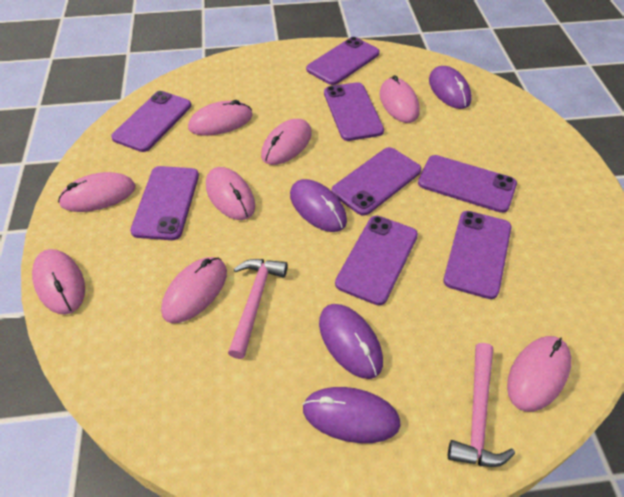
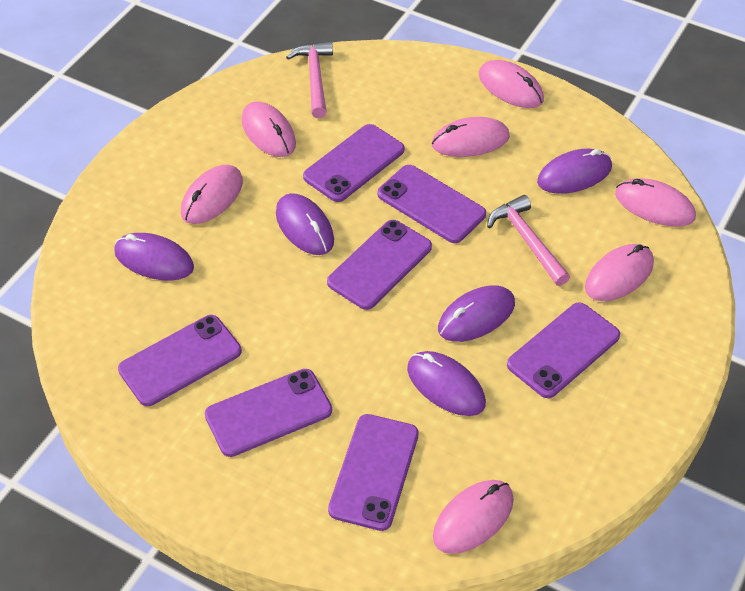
pink mouse: 8 -> 7
purple mouse: 4 -> 5
purple phone: 8 -> 7

